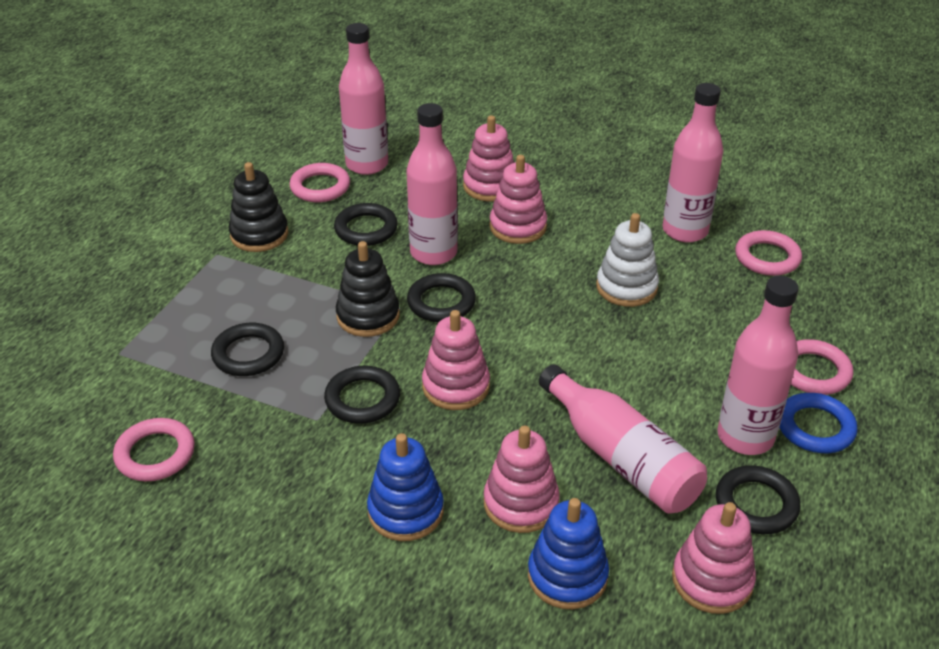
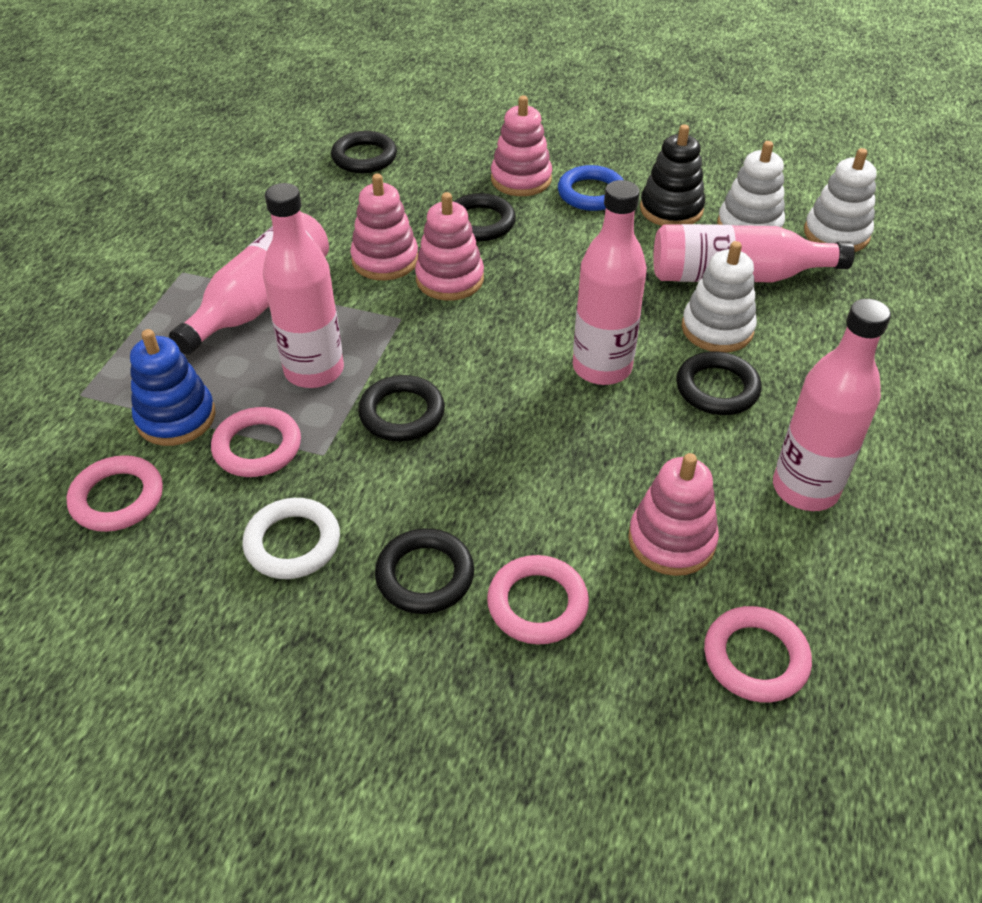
black stacking toy: 2 -> 1
blue stacking toy: 2 -> 1
pink stacking toy: 5 -> 4
white ring: 0 -> 1
white stacking toy: 1 -> 3

